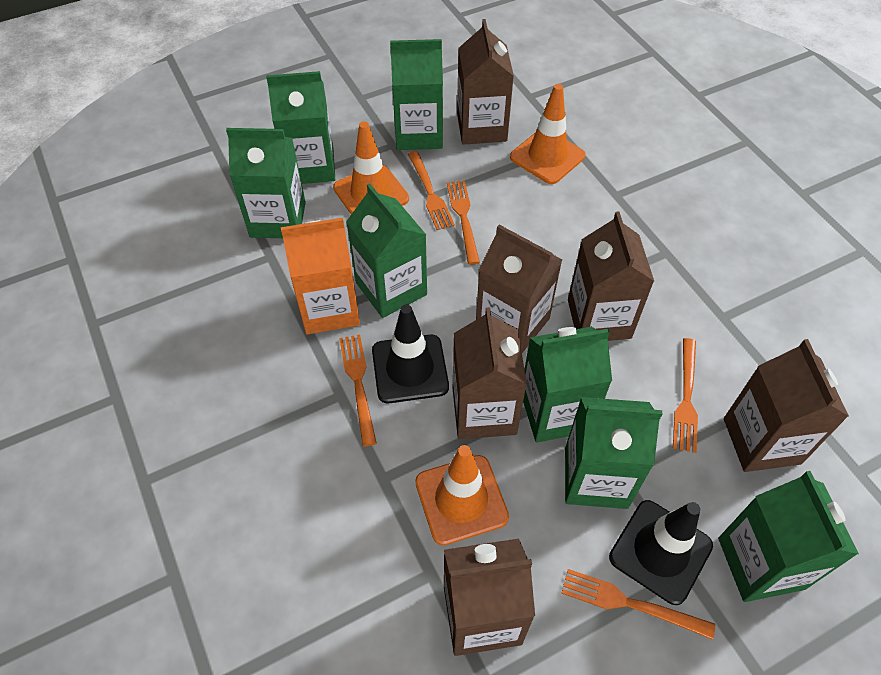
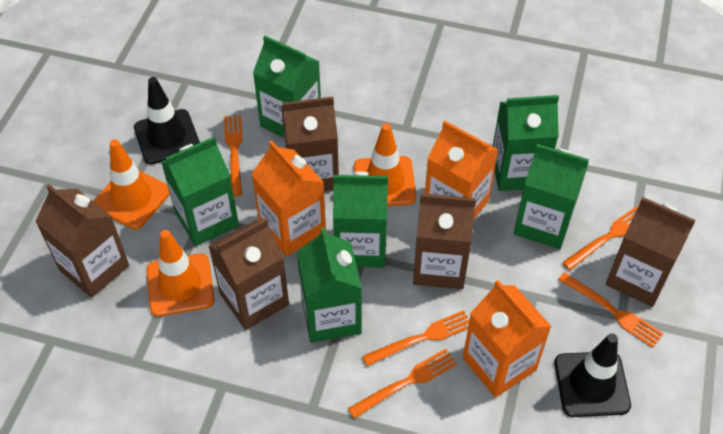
brown carton: 6 -> 5
green carton: 7 -> 6
orange carton: 1 -> 3

